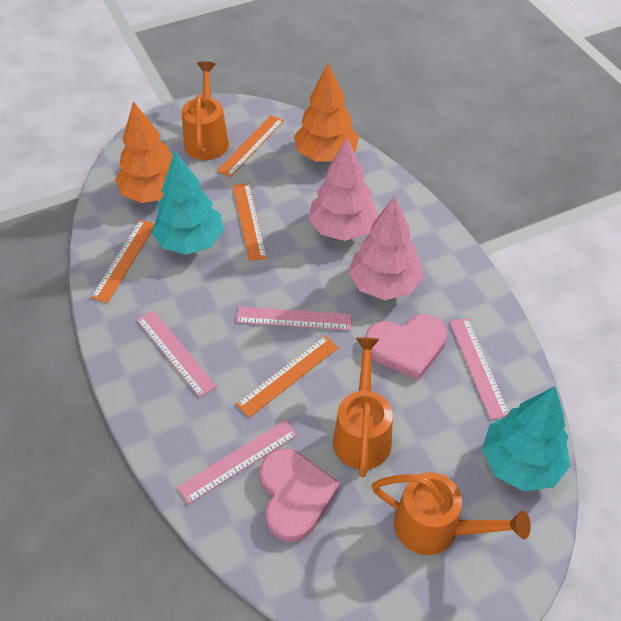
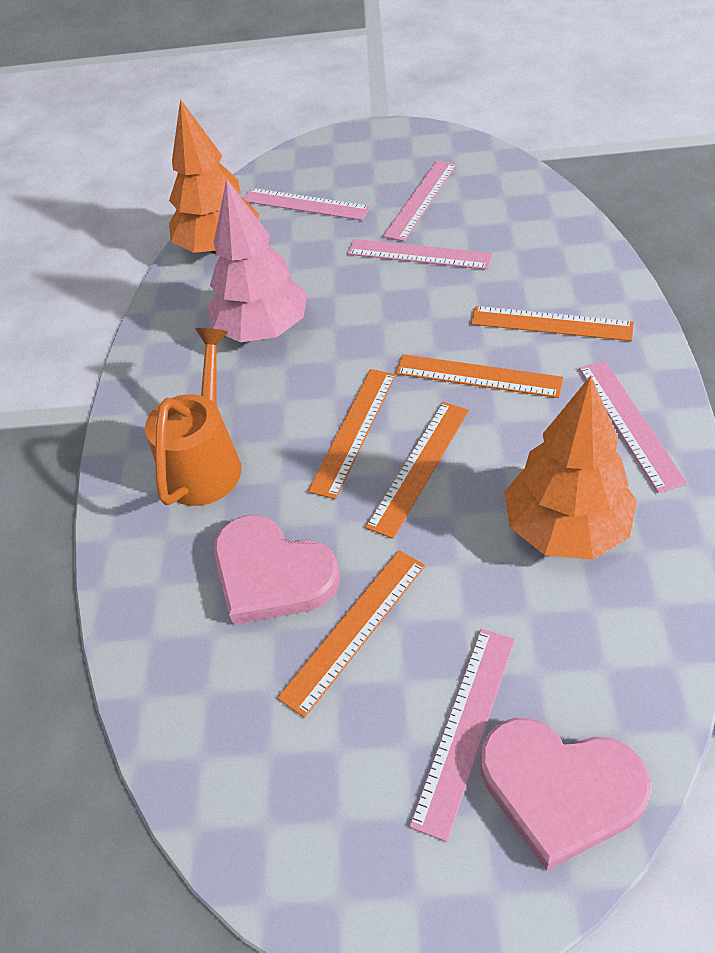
orange ruler: 4 -> 5
orange watering can: 3 -> 1
pink ruler: 4 -> 5
pink tree: 2 -> 1
turquoise tree: 2 -> 0

